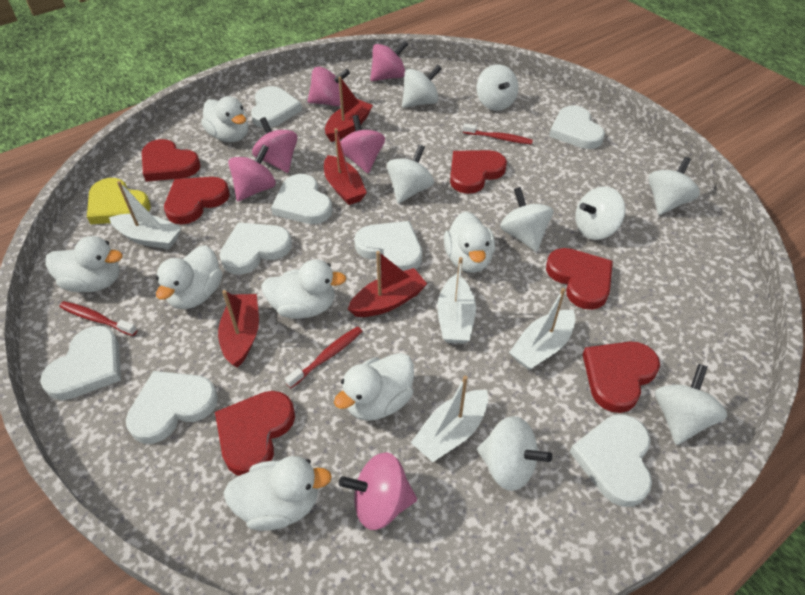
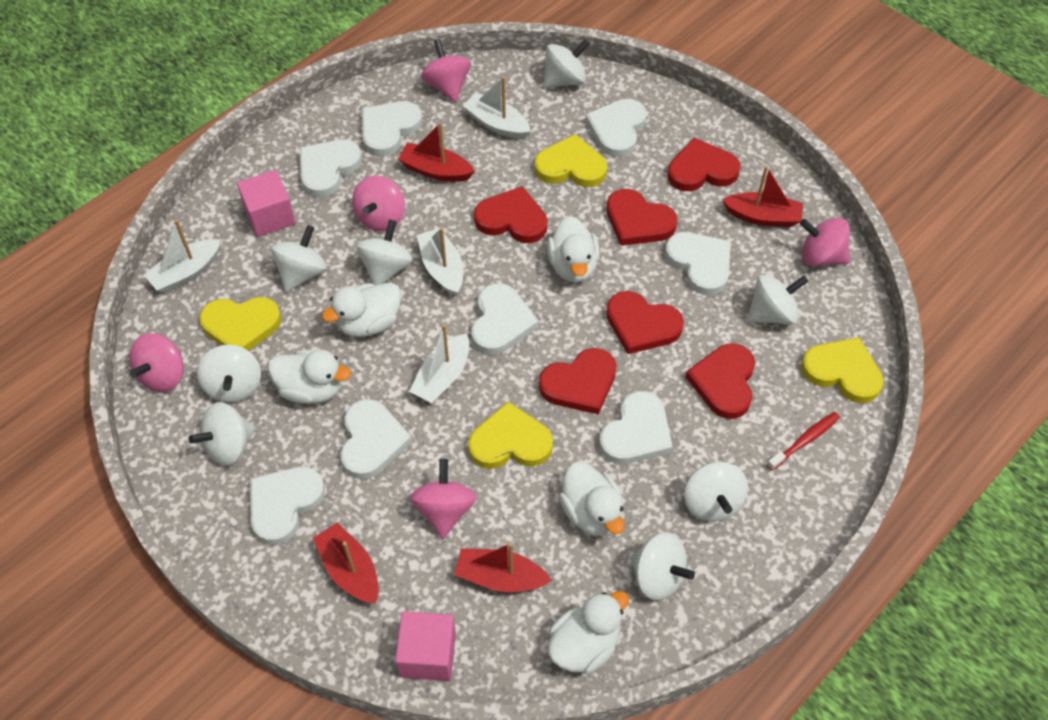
pink cube: 0 -> 2
pink spinning top: 6 -> 5
red toothbrush: 3 -> 1
white duck: 7 -> 5
yellow heart: 1 -> 4

